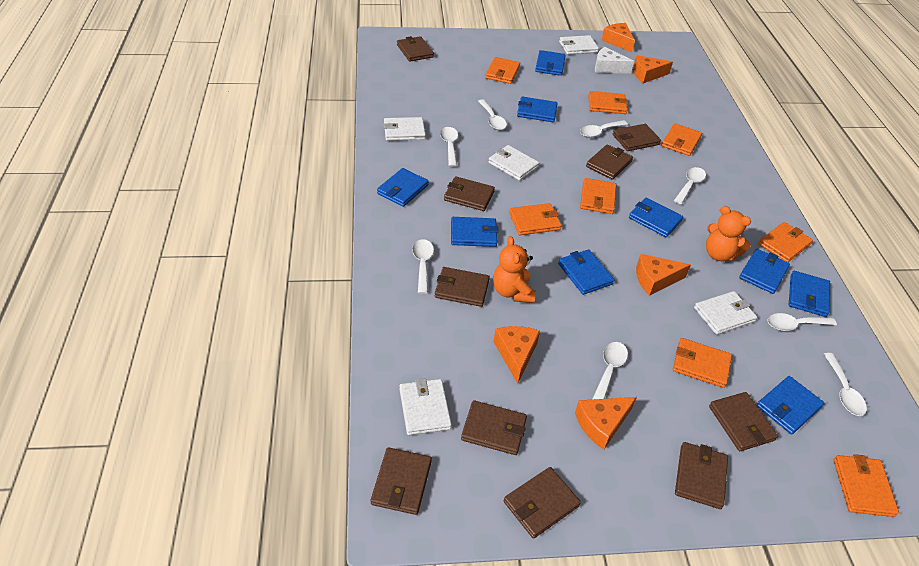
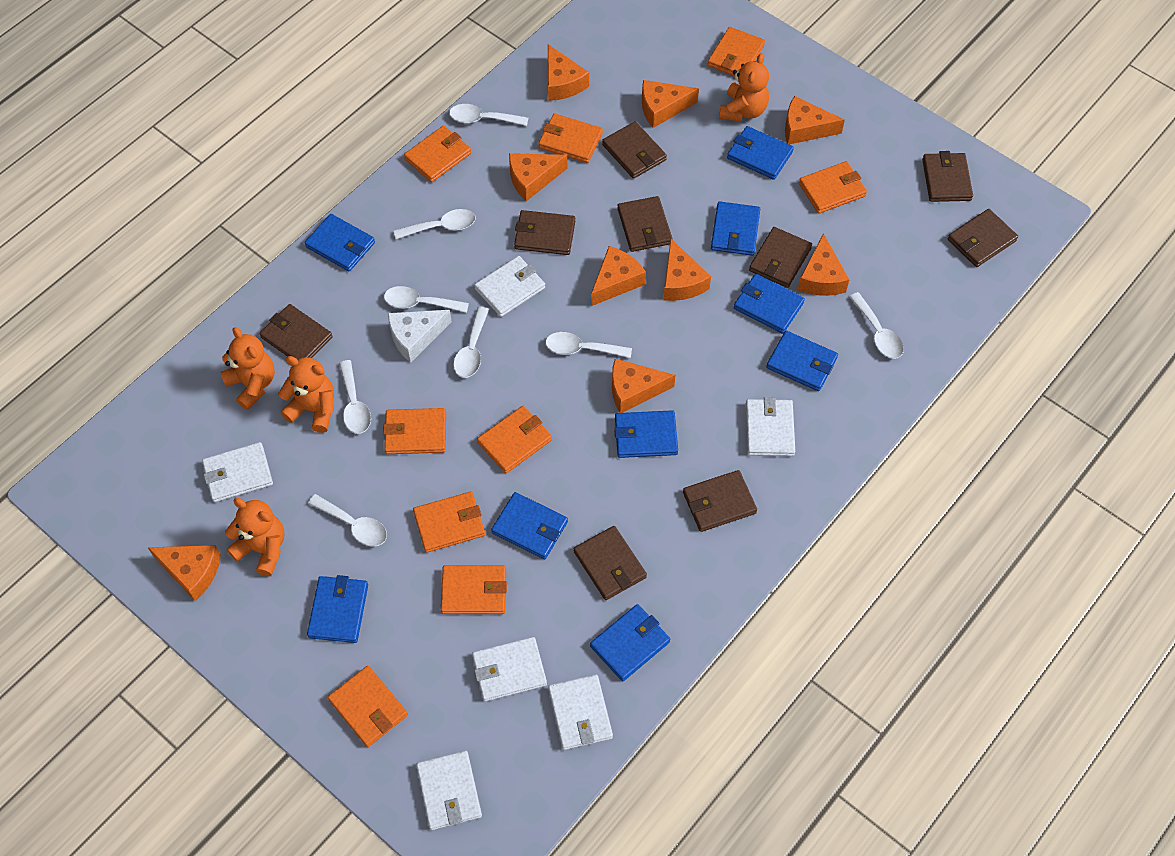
brown wallet: 10 -> 9
orange cheese: 5 -> 9
orange teddy bear: 2 -> 4
orange wallet: 8 -> 9
white wallet: 5 -> 6

